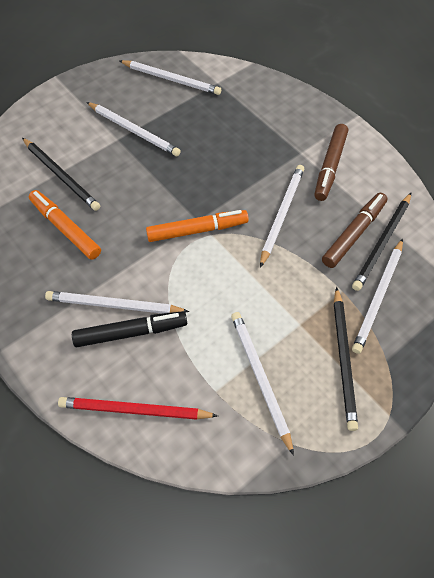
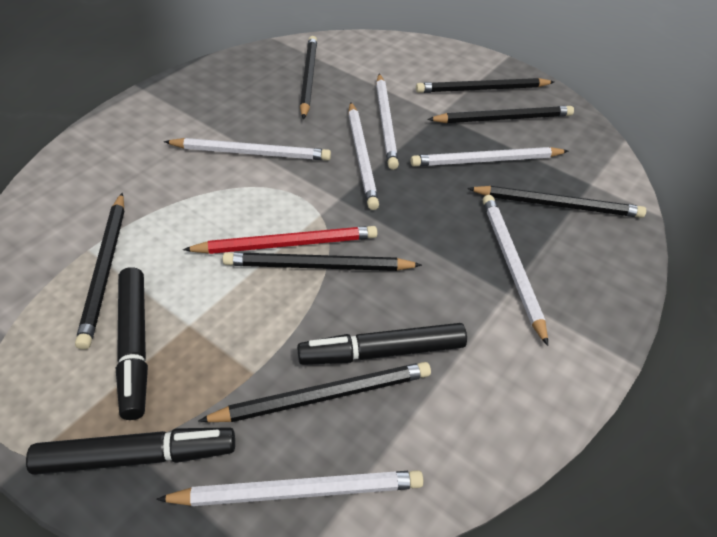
black marker: 1 -> 3
black pencil: 3 -> 7
brown marker: 2 -> 0
orange marker: 2 -> 0

